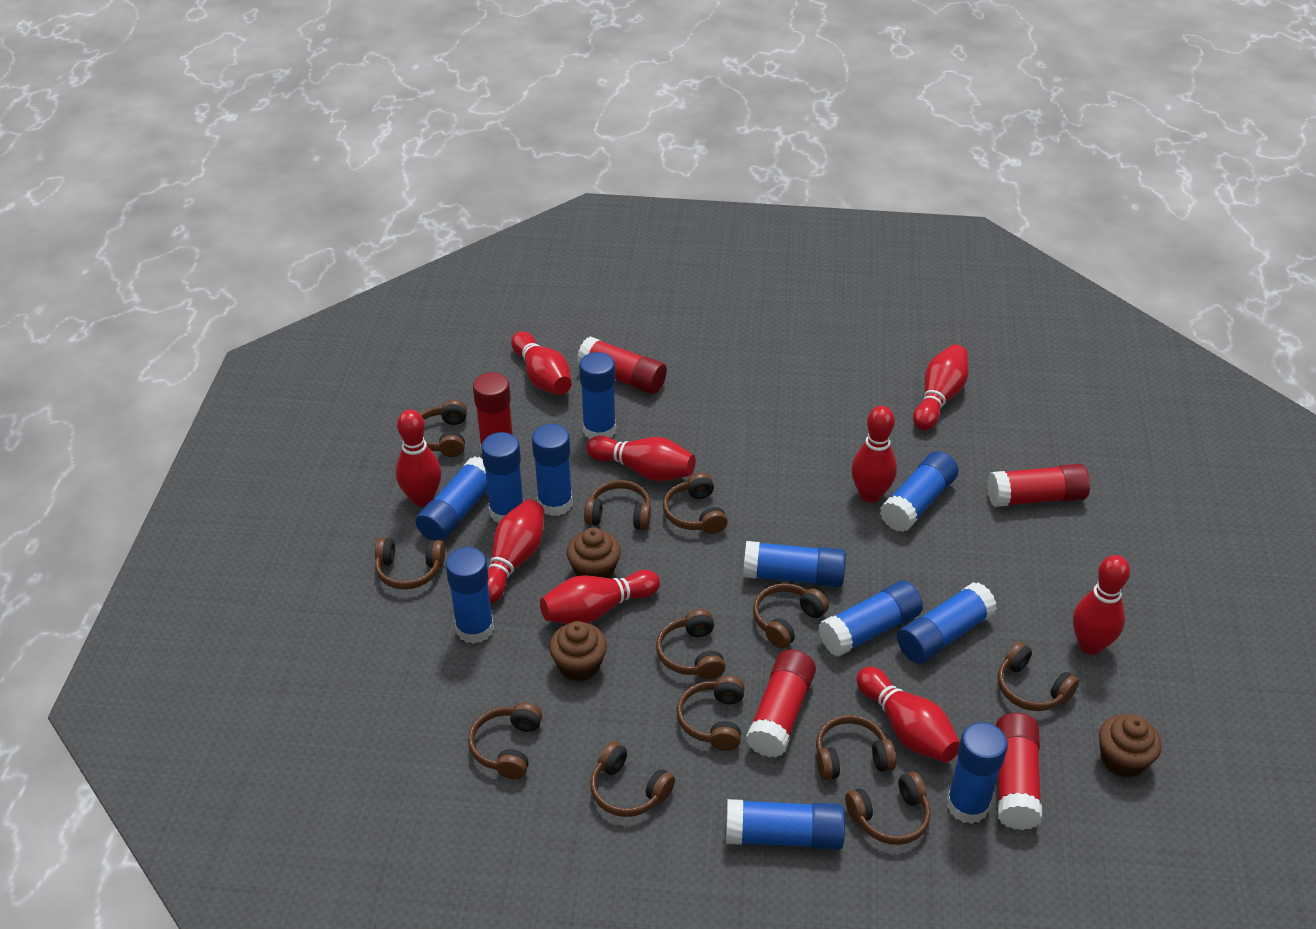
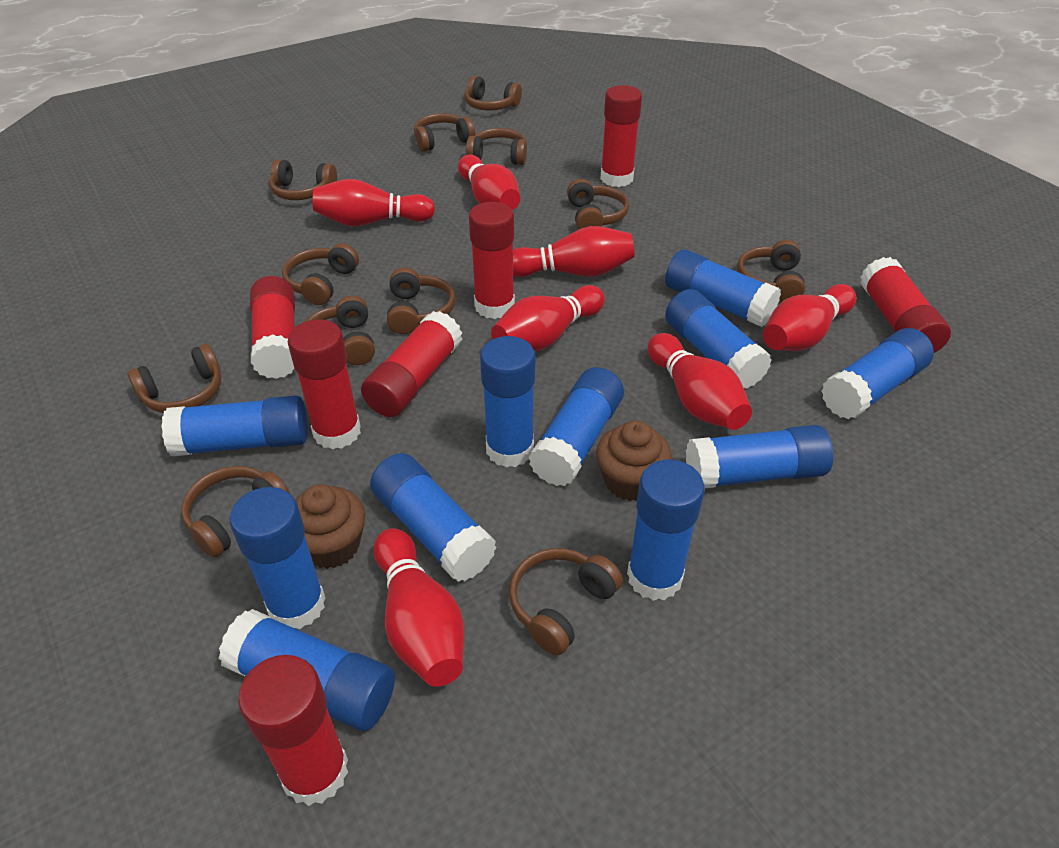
brown cupcake: 3 -> 2
red bowling pin: 9 -> 7
red glue stick: 5 -> 7

